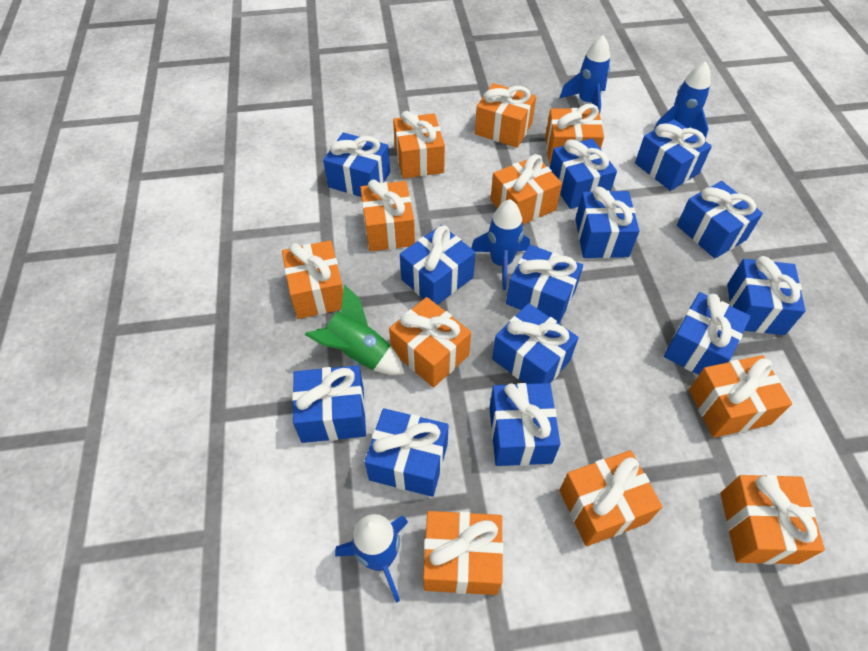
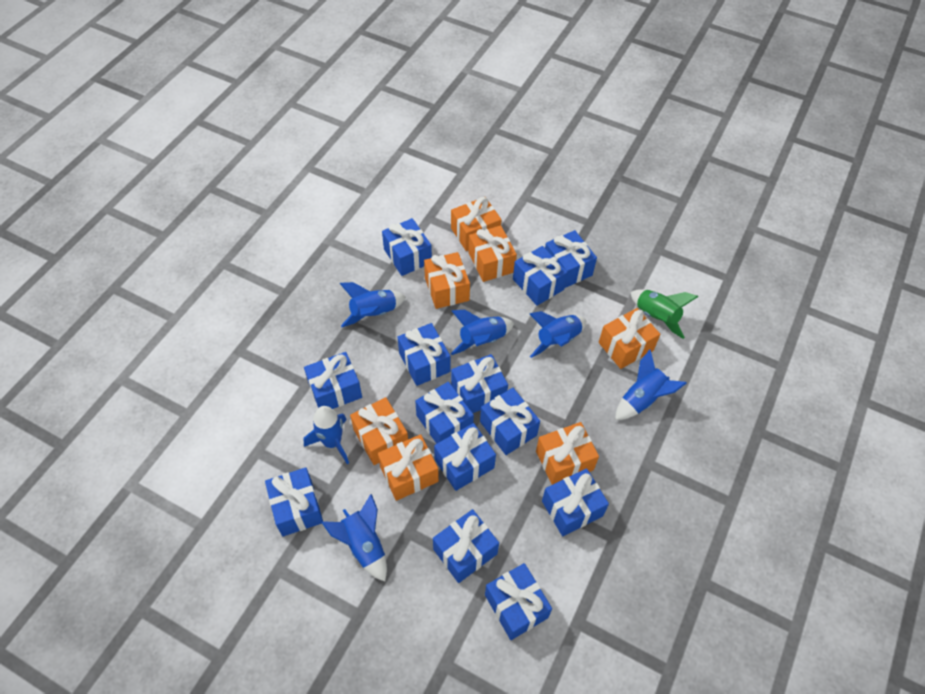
blue rocket: 4 -> 6
orange gift: 11 -> 7

